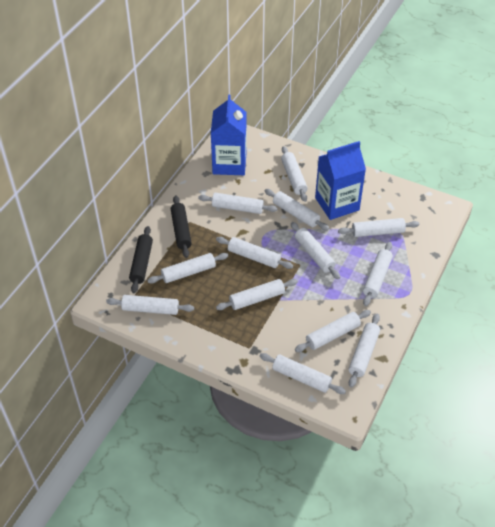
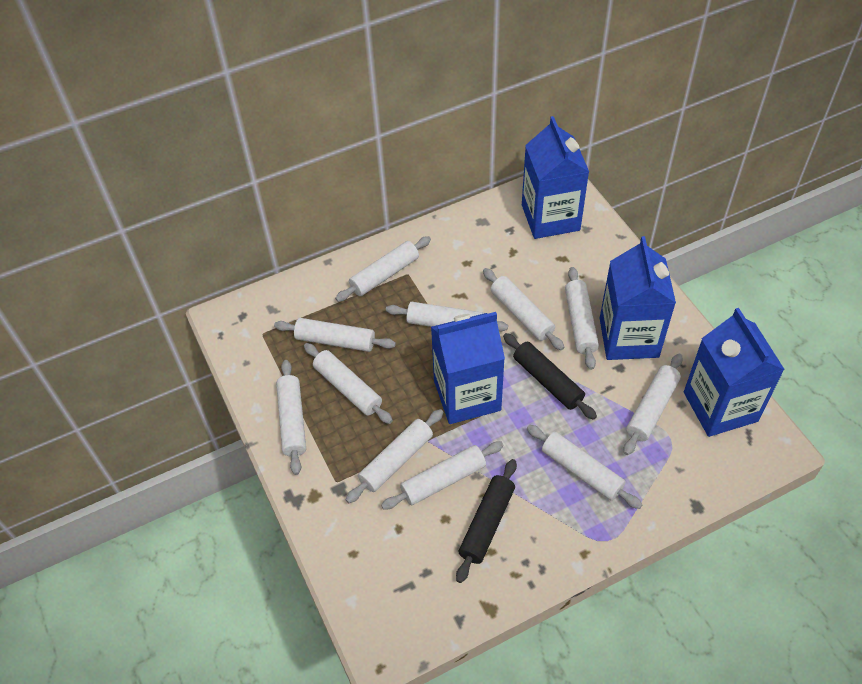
blue carton: 2 -> 4
white rolling pin: 13 -> 11

